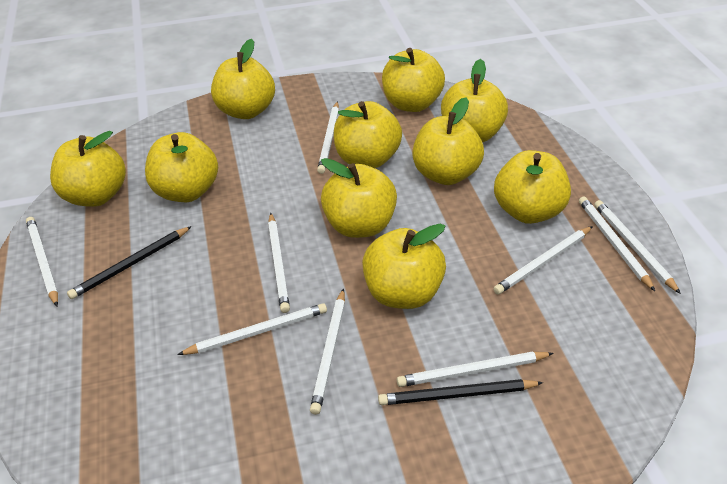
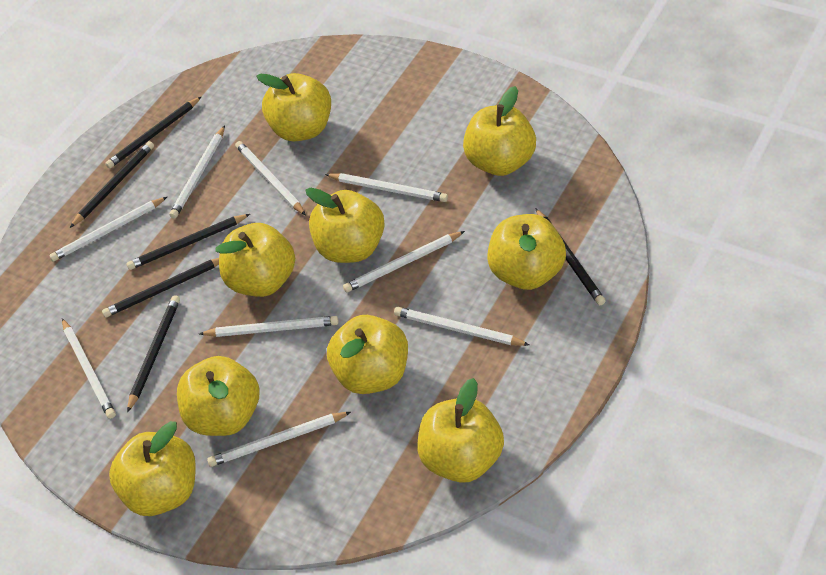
black pencil: 2 -> 6
yellow apple: 10 -> 9

